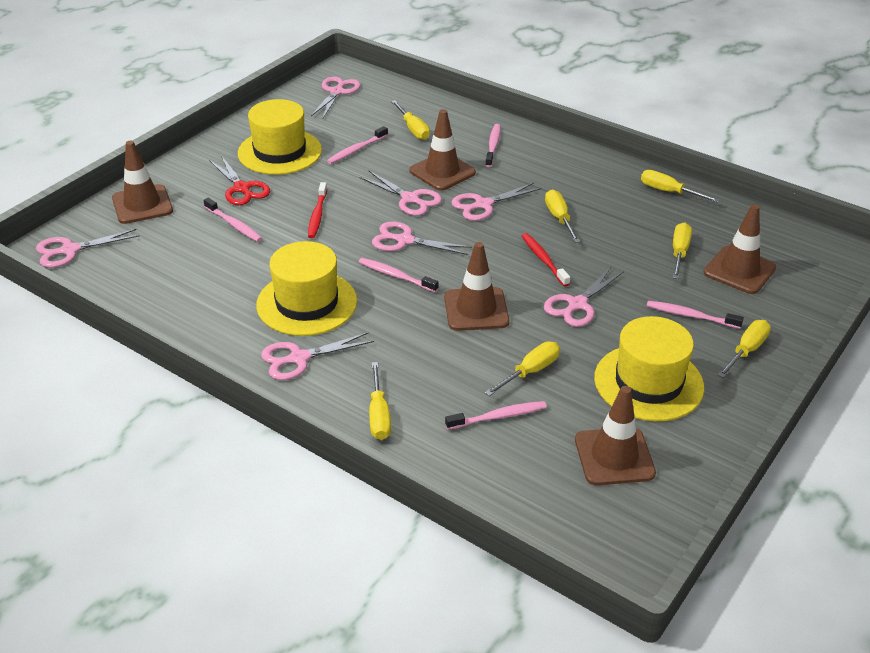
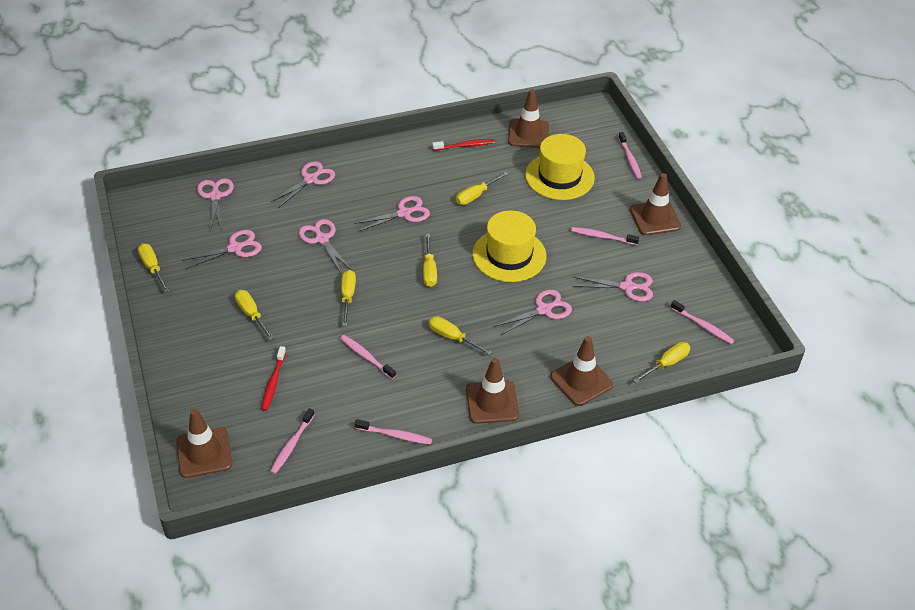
red scissors: 1 -> 0
yellow hat: 3 -> 2

